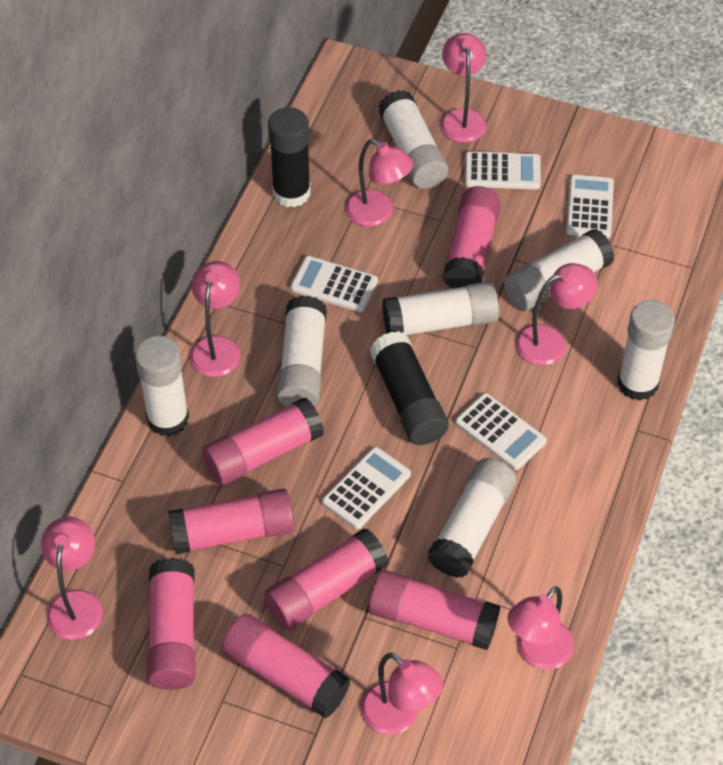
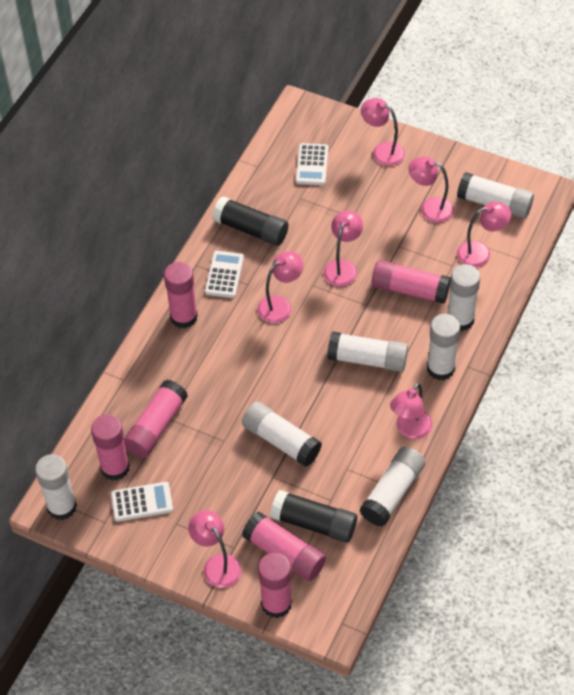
pink glue stick: 7 -> 6
white calculator: 5 -> 3

